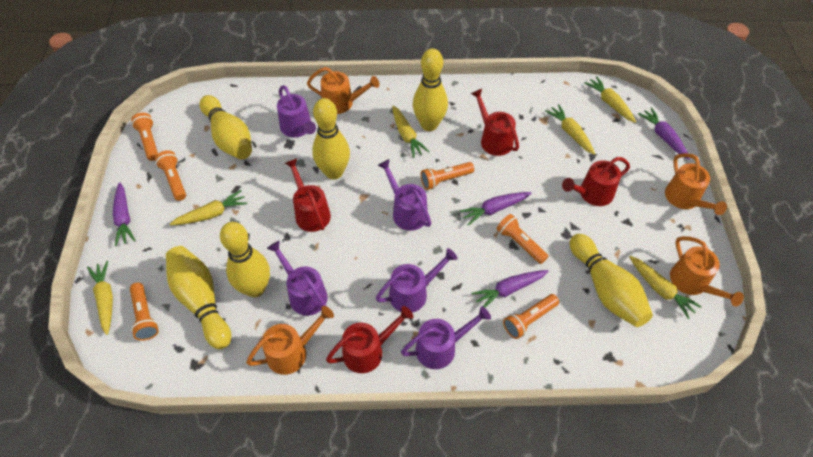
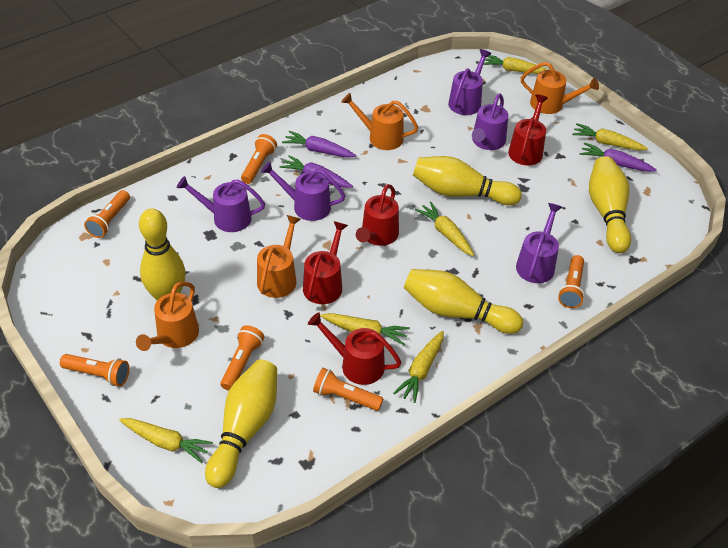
purple carrot: 4 -> 3
yellow bowling pin: 6 -> 5

